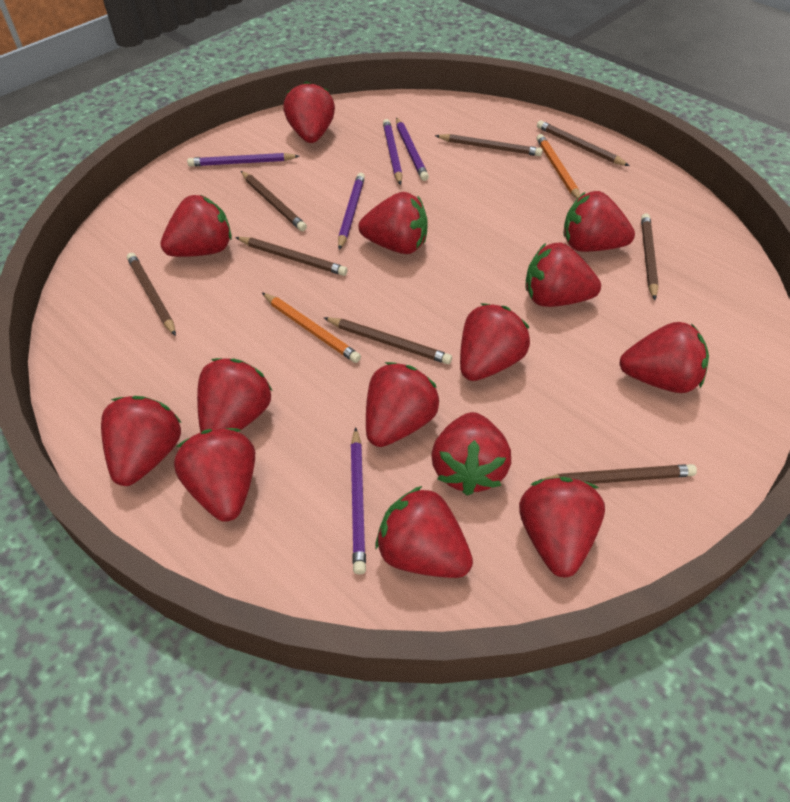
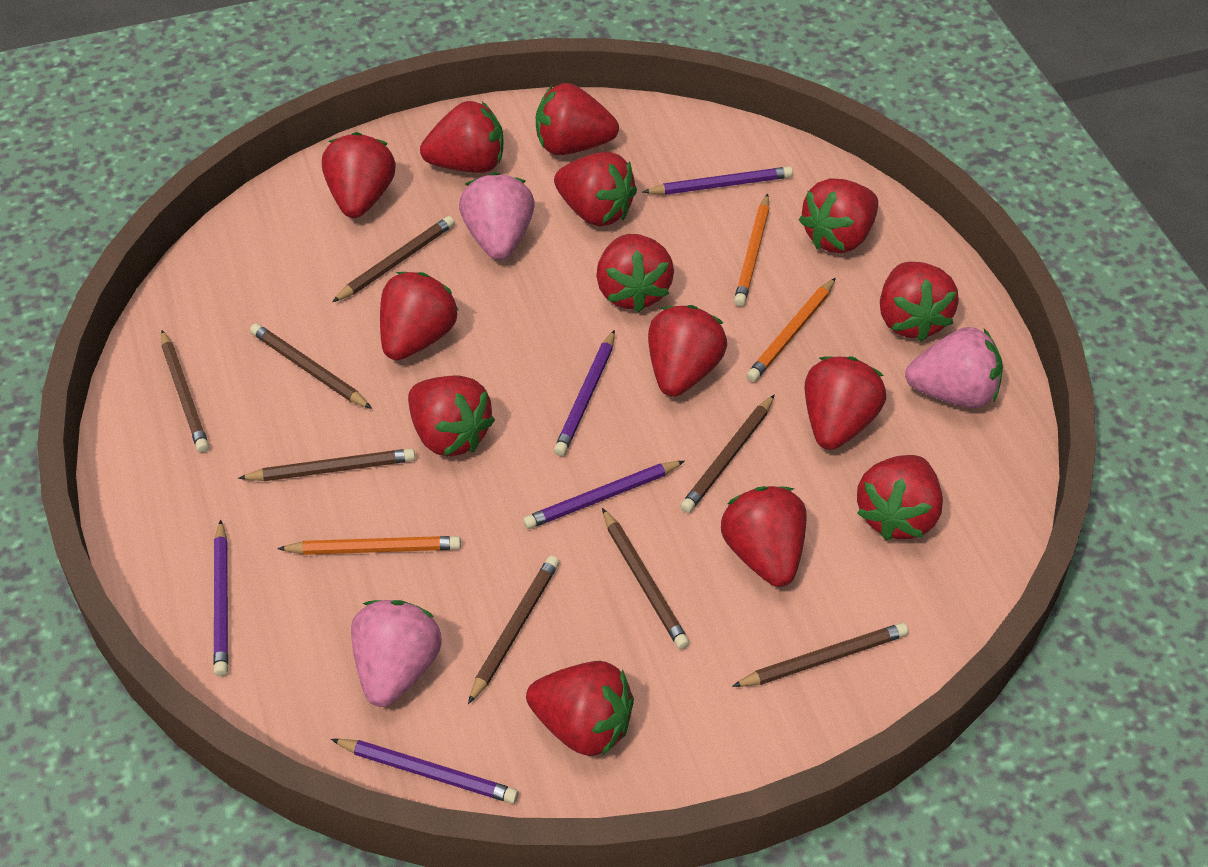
orange pencil: 2 -> 3
pink strawberry: 0 -> 3

